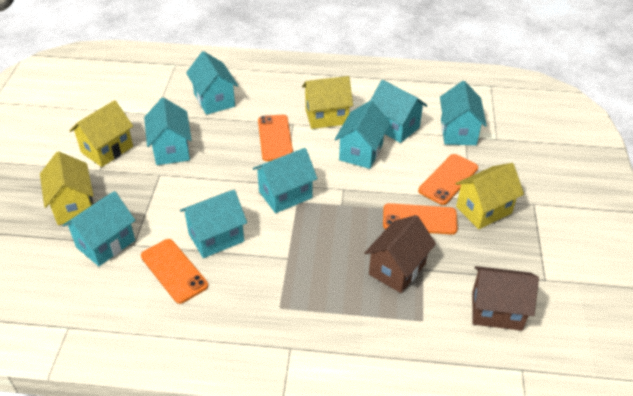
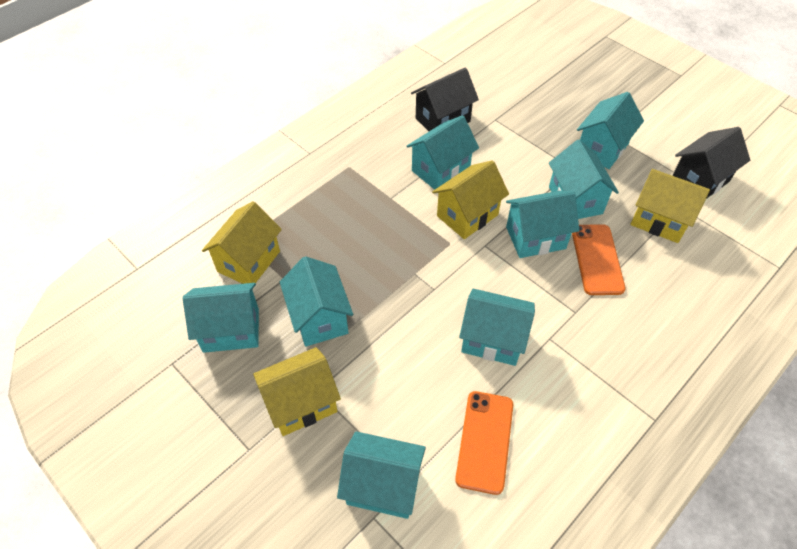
black house: 0 -> 2
brown house: 2 -> 0
orange phone: 4 -> 2

